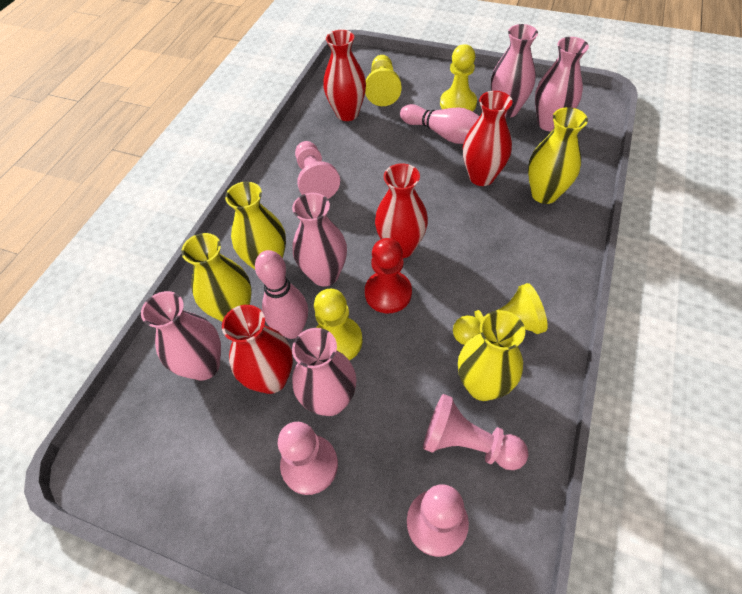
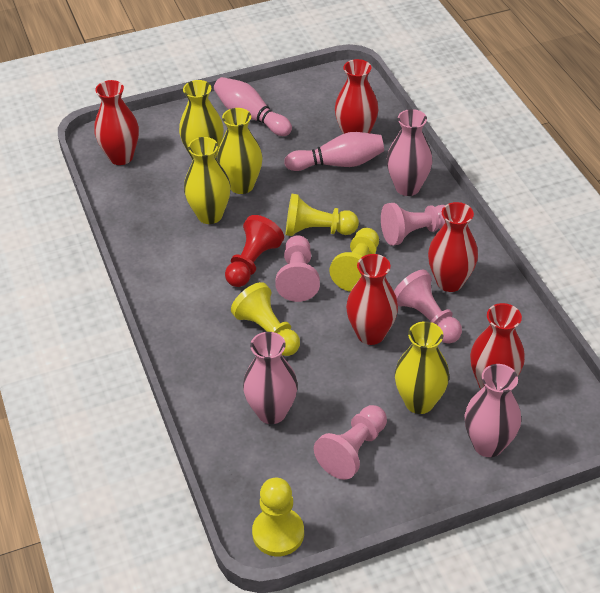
pink vase: 5 -> 3
red vase: 4 -> 5

